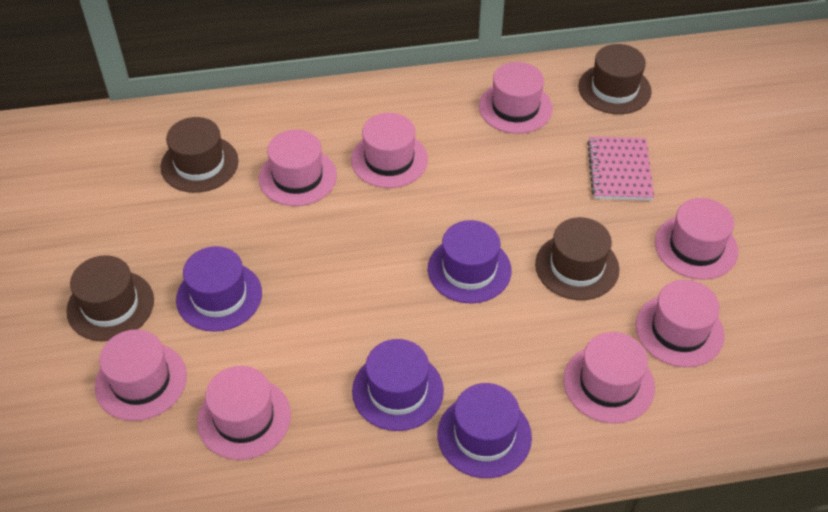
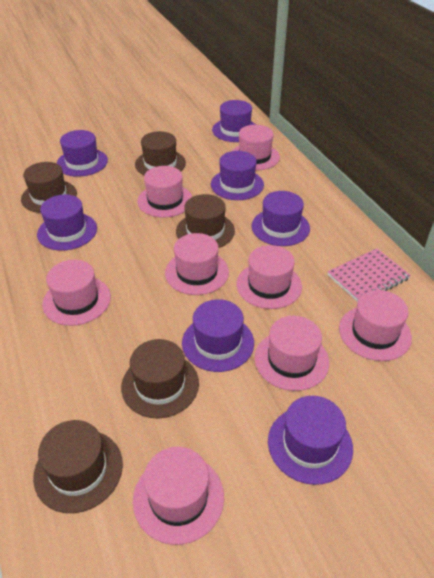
brown hat: 4 -> 5
purple hat: 4 -> 7

